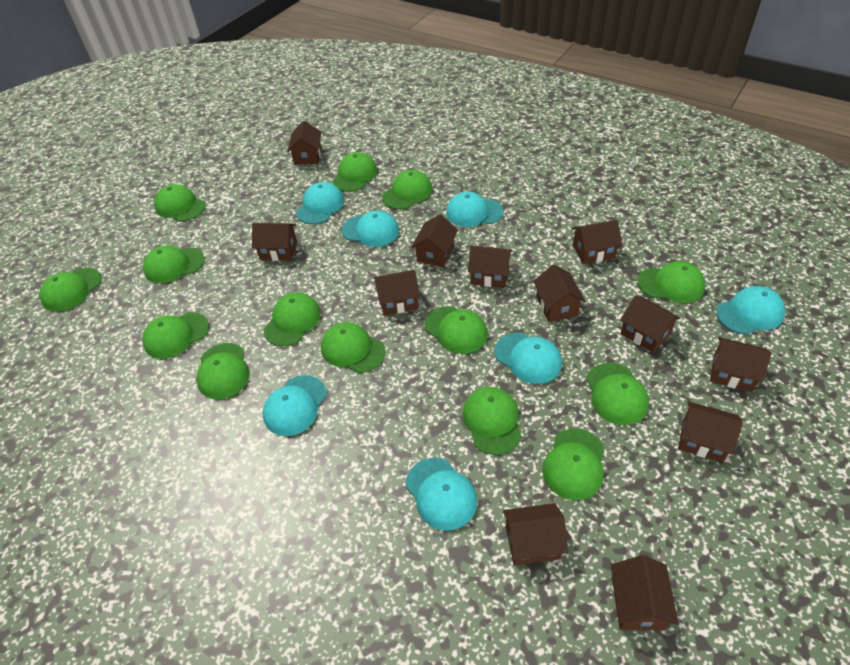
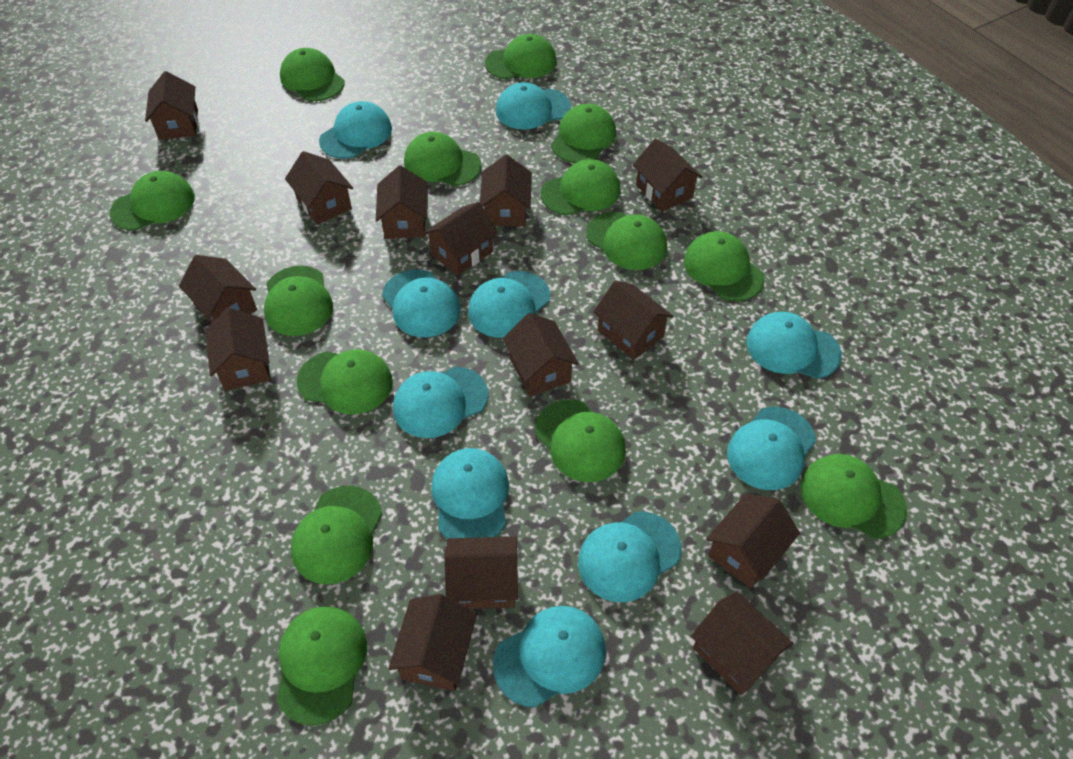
brown house: 12 -> 14
turquoise cap: 7 -> 10

